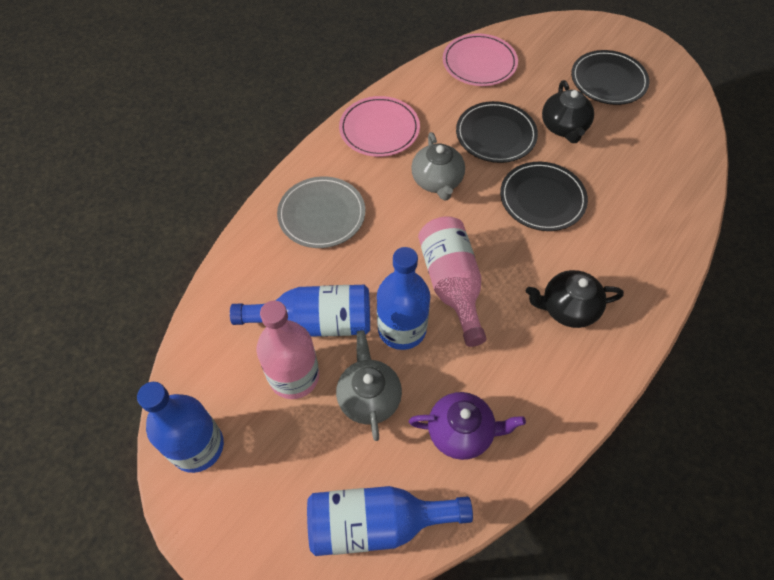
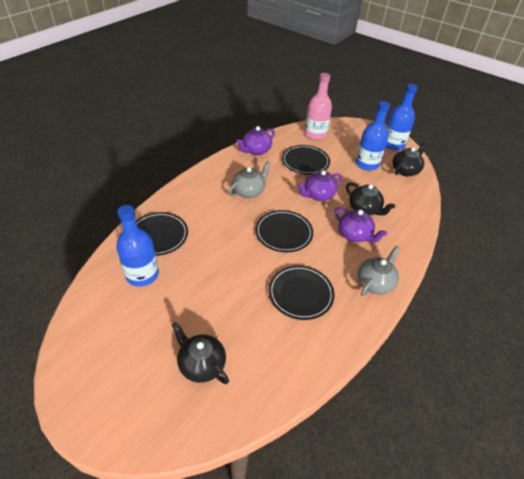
black plate: 3 -> 4
black teapot: 2 -> 3
blue bottle: 4 -> 3
grey plate: 1 -> 0
pink bottle: 2 -> 1
pink plate: 2 -> 0
purple teapot: 1 -> 3

